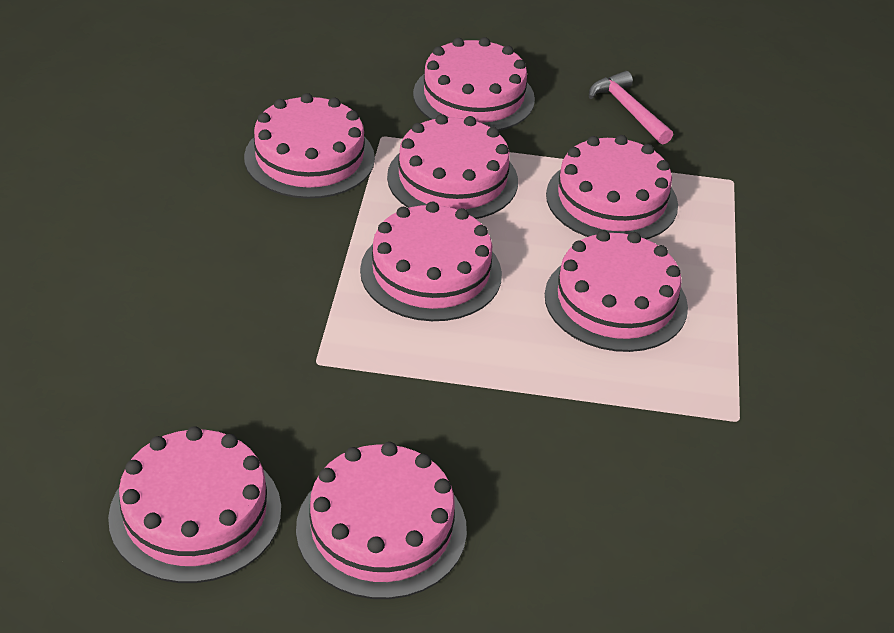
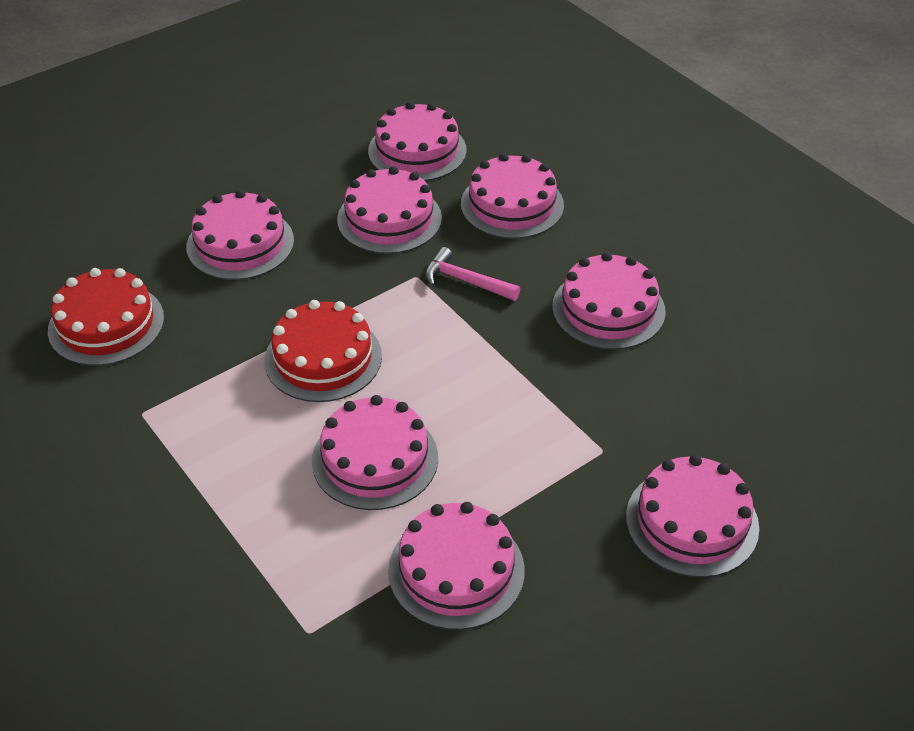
red cake: 0 -> 2

